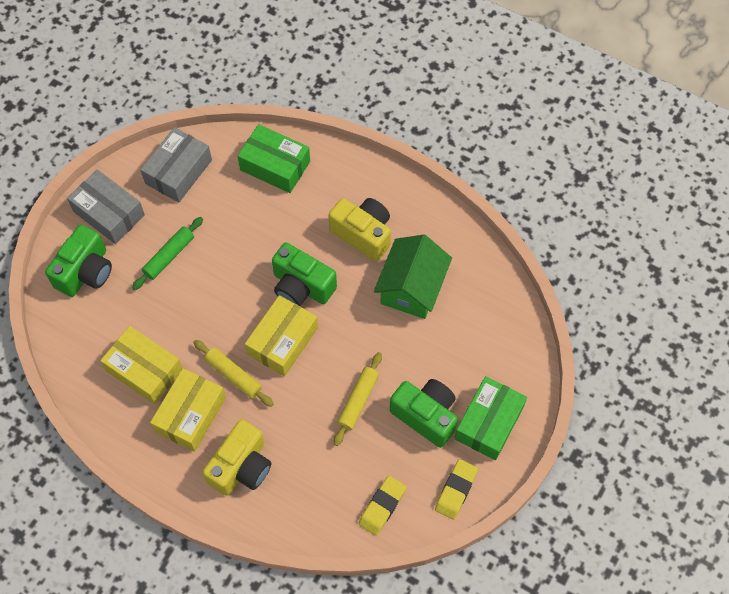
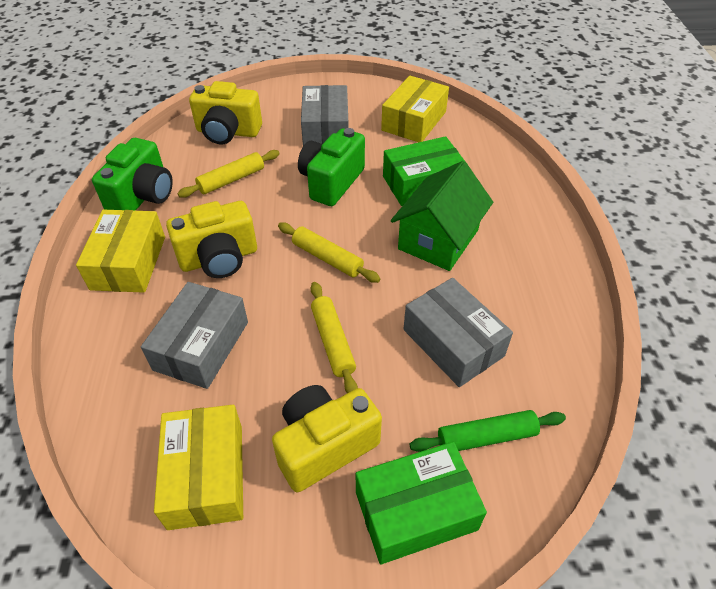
green camera: 3 -> 2
grey box: 2 -> 3
yellow camera: 2 -> 3
yellow eraser: 2 -> 0
yellow rolling pin: 2 -> 3

